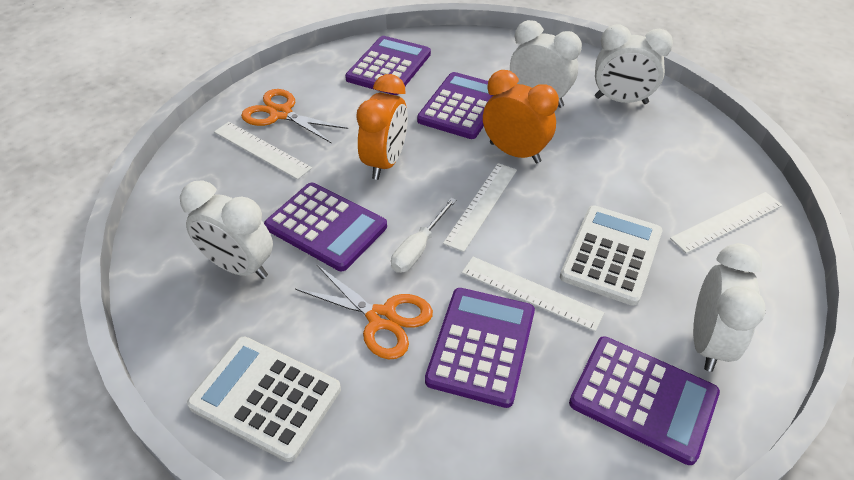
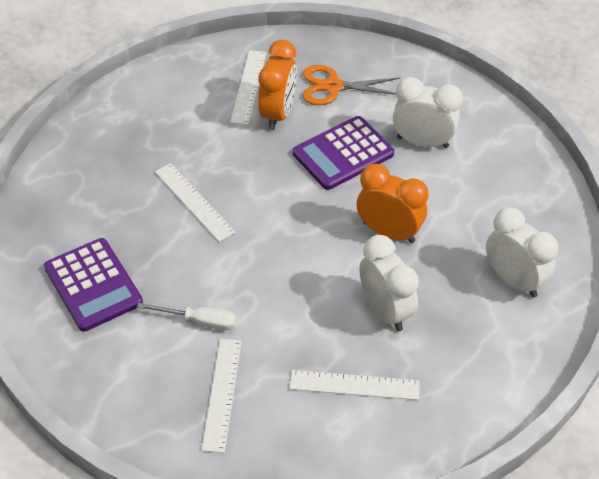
orange scissors: 2 -> 1
purple calculator: 5 -> 2
white calculator: 2 -> 0
white clock: 4 -> 3

